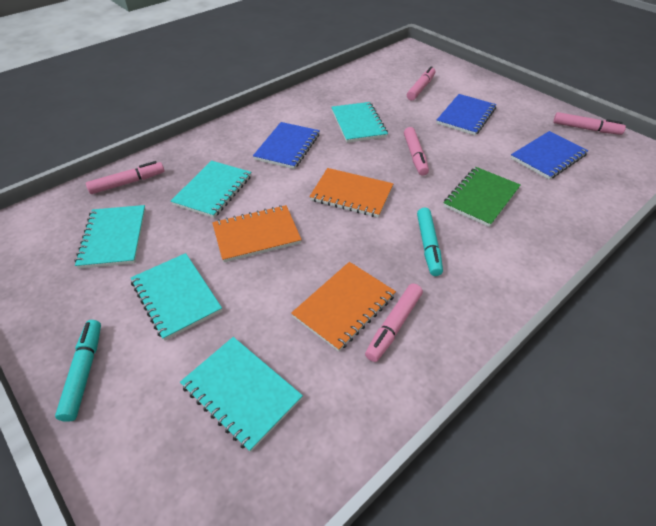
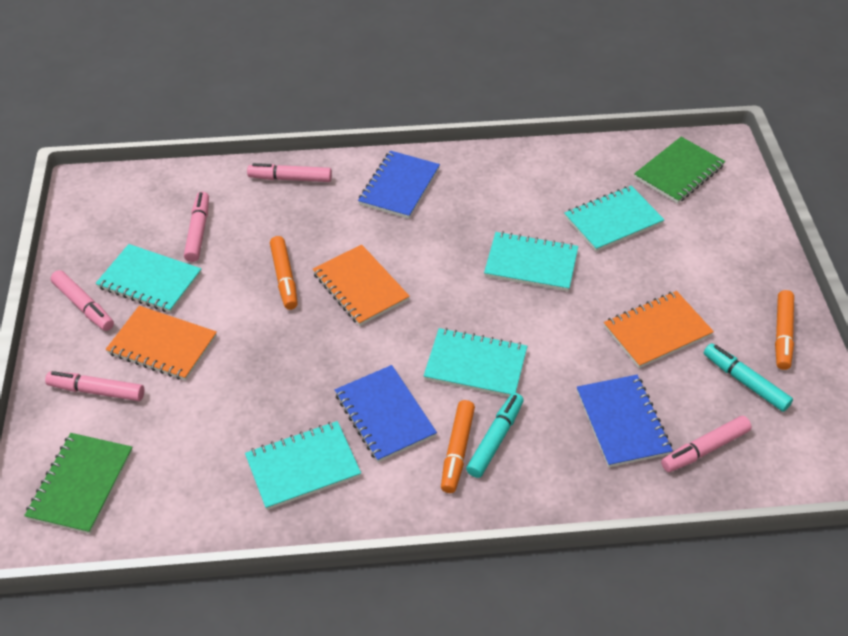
green notebook: 1 -> 2
orange marker: 0 -> 3

